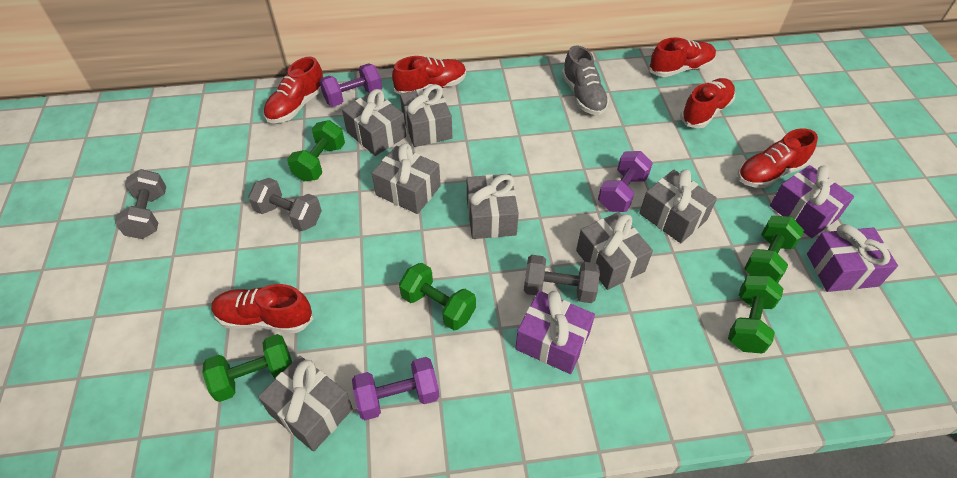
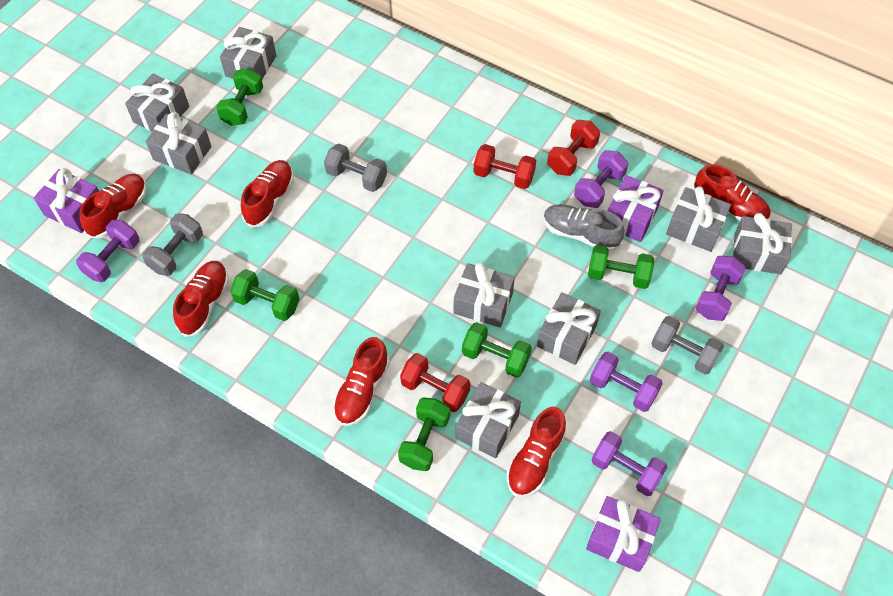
grey gift: 7 -> 8
purple dumbbell: 3 -> 5
red dumbbell: 0 -> 3

